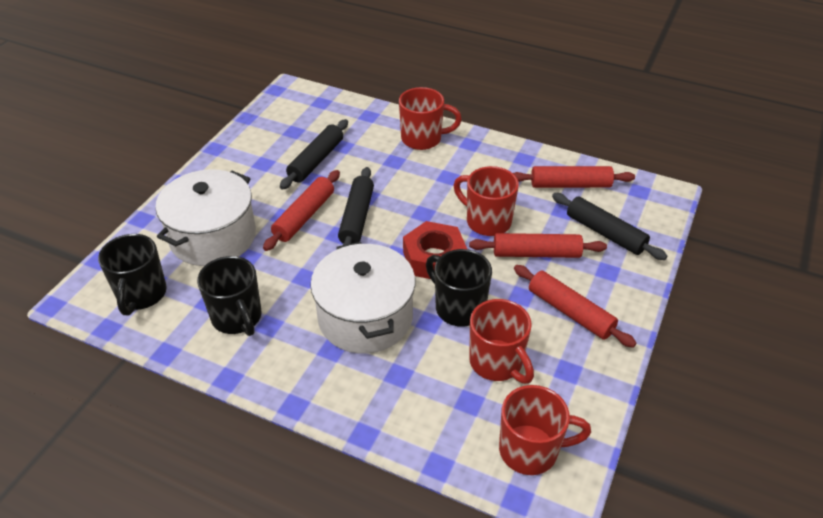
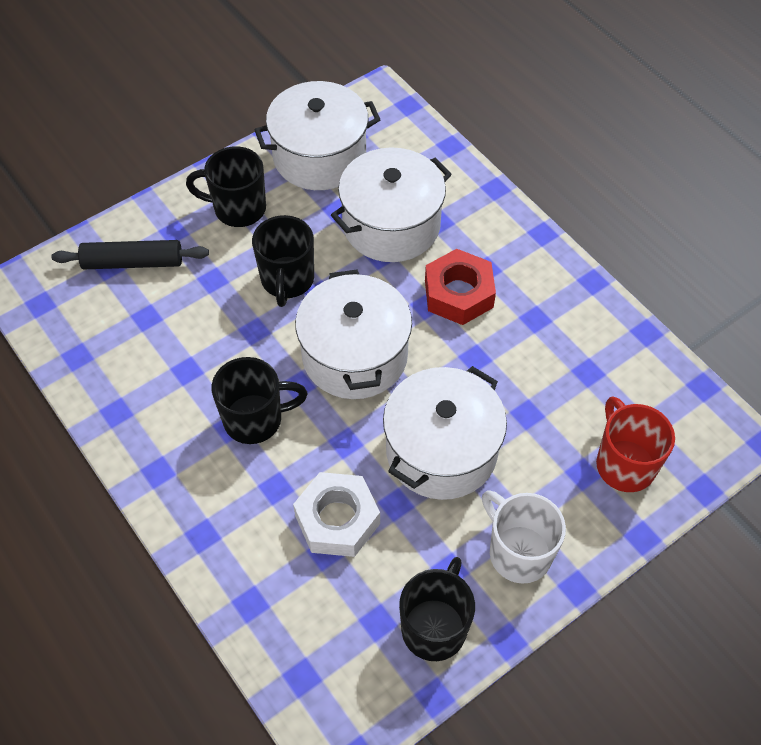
black mug: 3 -> 4
black rolling pin: 3 -> 1
red mug: 4 -> 1
red rolling pin: 4 -> 0
white mug: 0 -> 1
white nut: 0 -> 1
white pot: 2 -> 4

